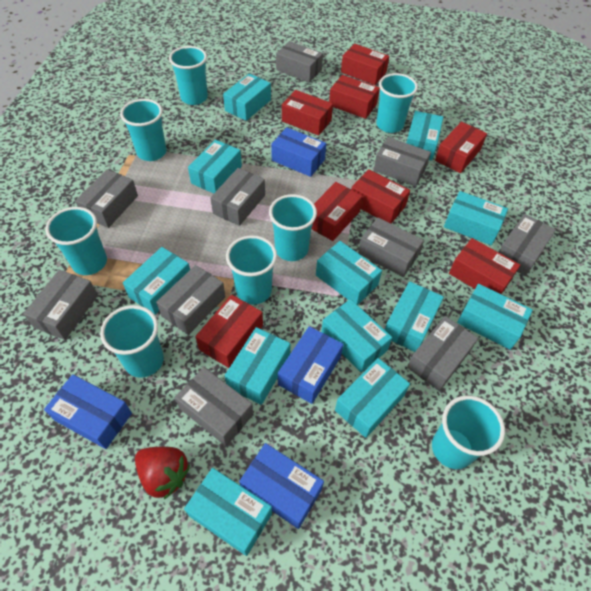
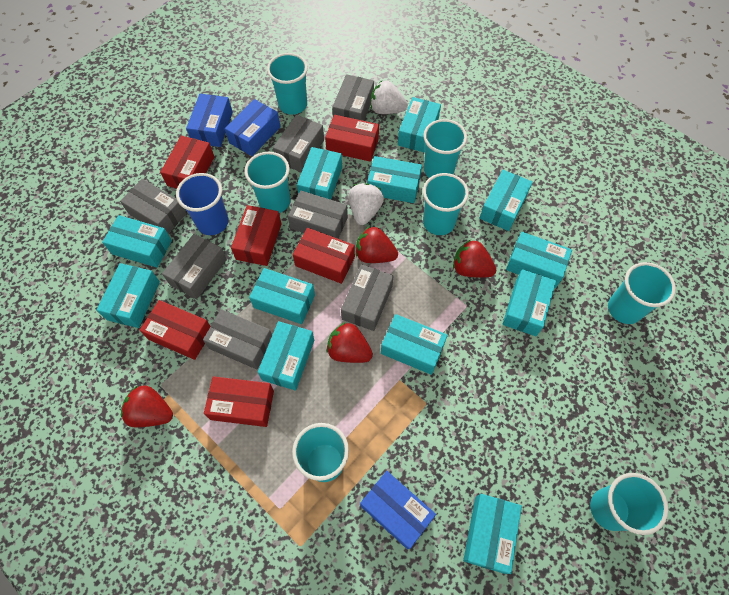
blue box: 4 -> 3
blue cup: 0 -> 1
grey box: 10 -> 7
red box: 8 -> 6
red strawberry: 1 -> 4
turquoise cup: 8 -> 7
white strawberry: 0 -> 2

